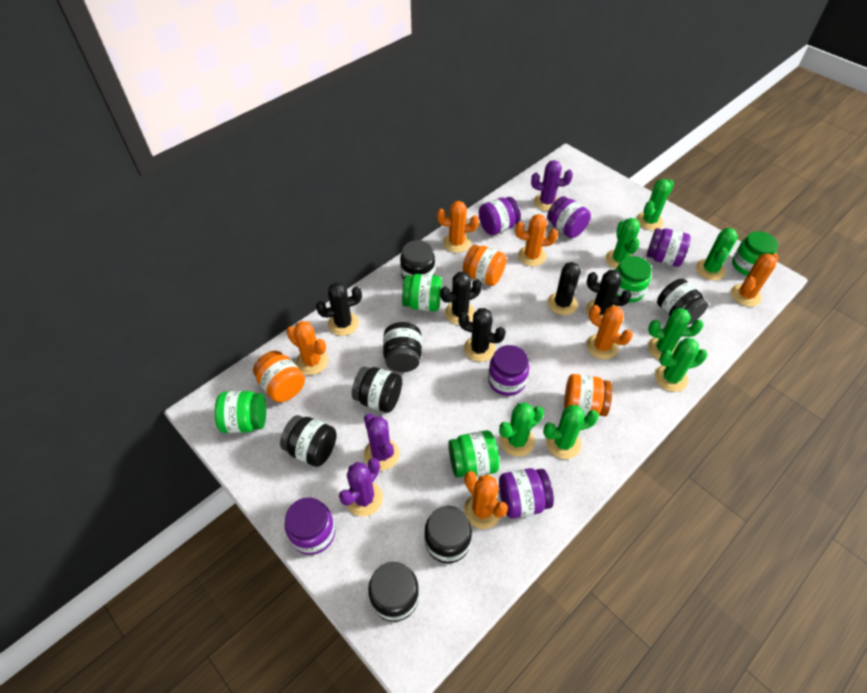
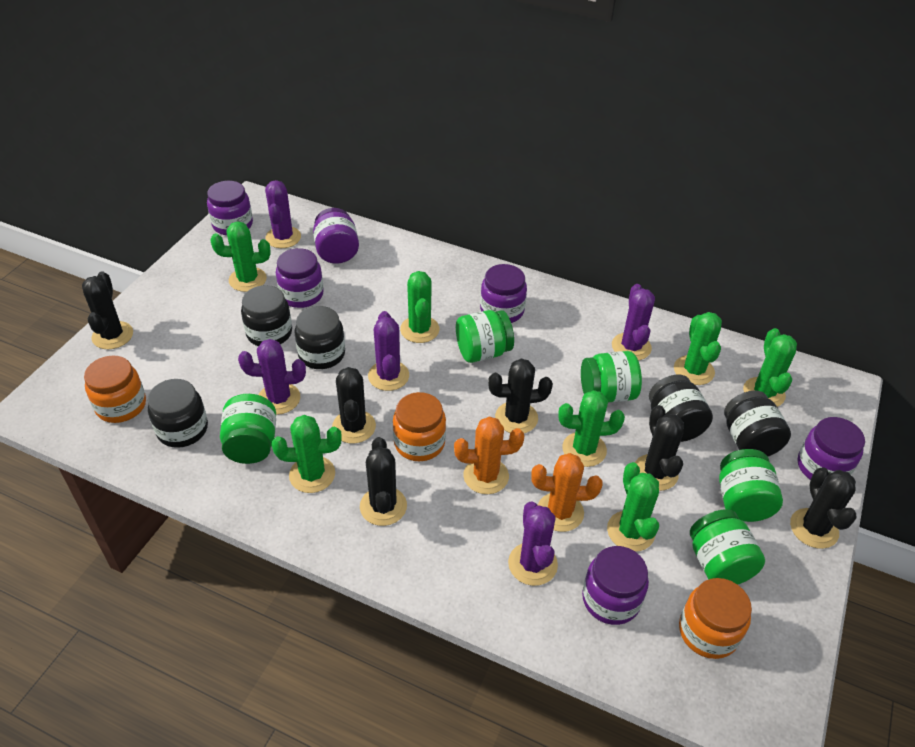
black cactus: 5 -> 6
black jar: 7 -> 5
orange cactus: 6 -> 2
purple cactus: 3 -> 5

